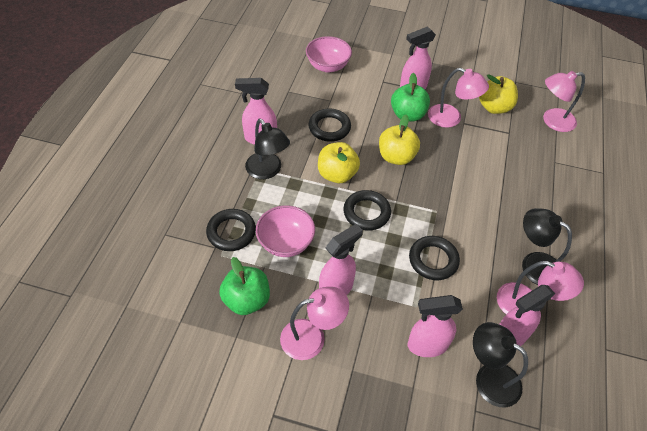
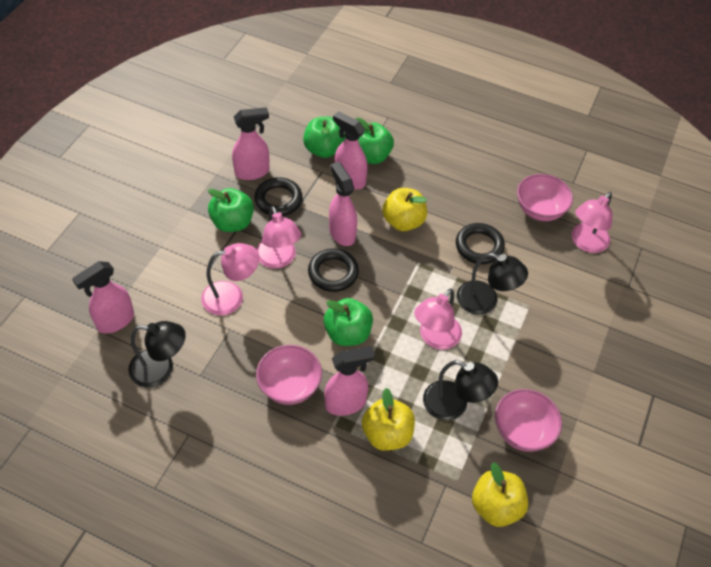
black ring: 4 -> 3
green apple: 2 -> 4
pink bowl: 2 -> 3

